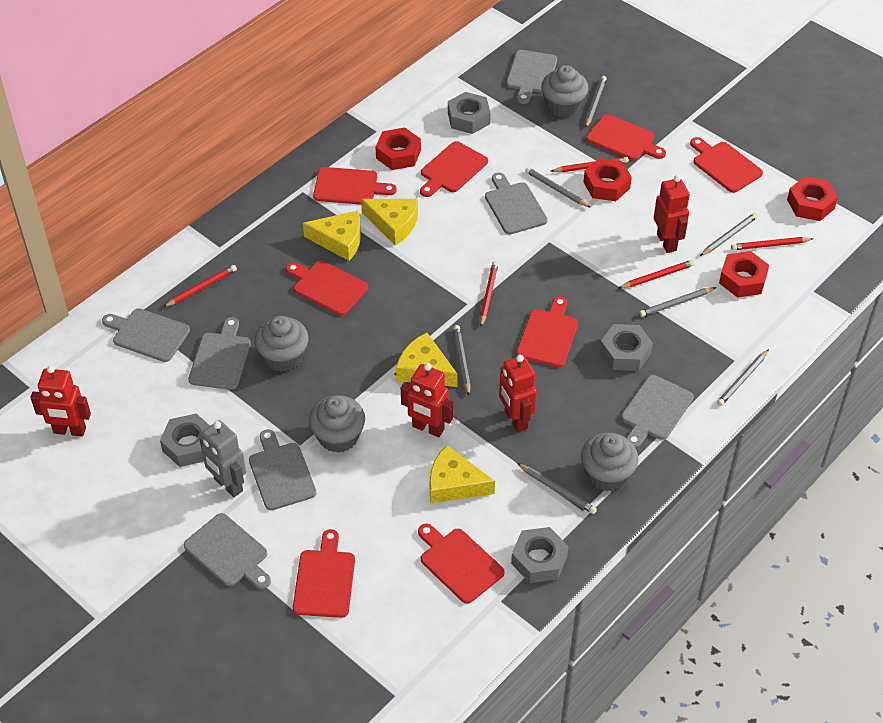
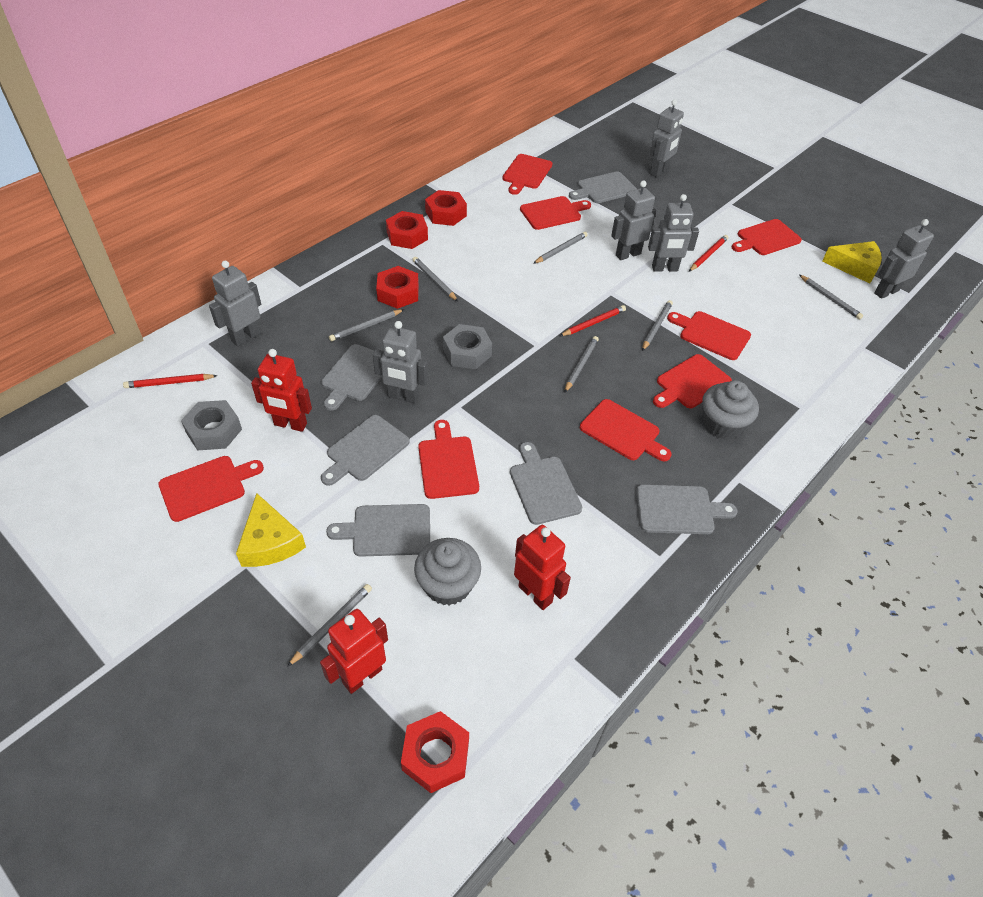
grey cupcake: 4 -> 2
grey cutting board: 7 -> 6
grey nut: 4 -> 2
grey robot: 1 -> 6
red pencil: 5 -> 3
red robot: 4 -> 3
yellow cheese: 4 -> 2

